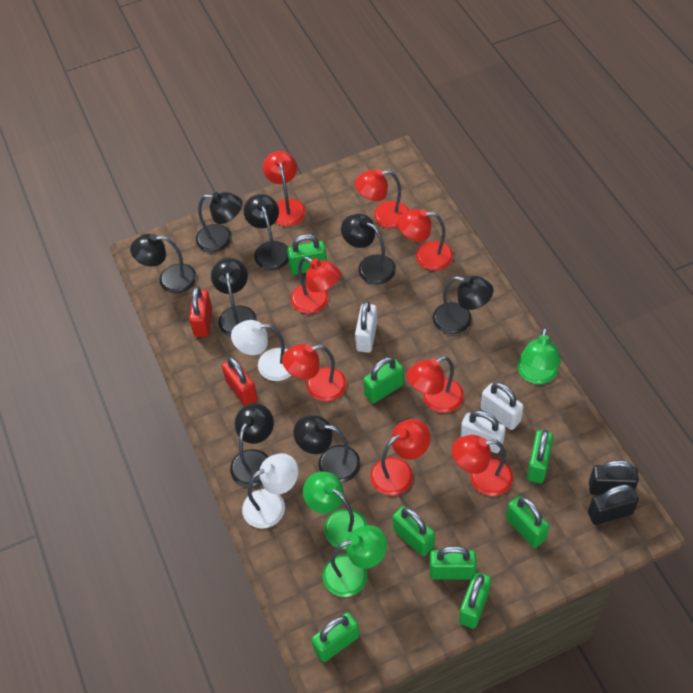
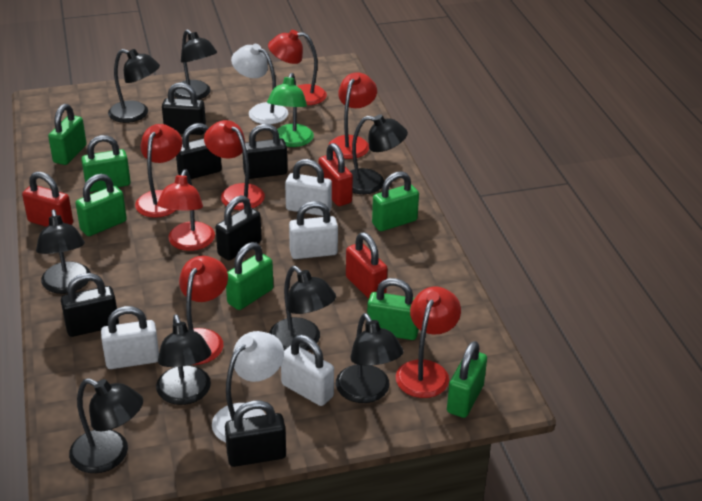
black padlock: 2 -> 6
green lamp: 3 -> 1
green padlock: 8 -> 7
red lamp: 8 -> 7
red padlock: 2 -> 3
white padlock: 3 -> 4

